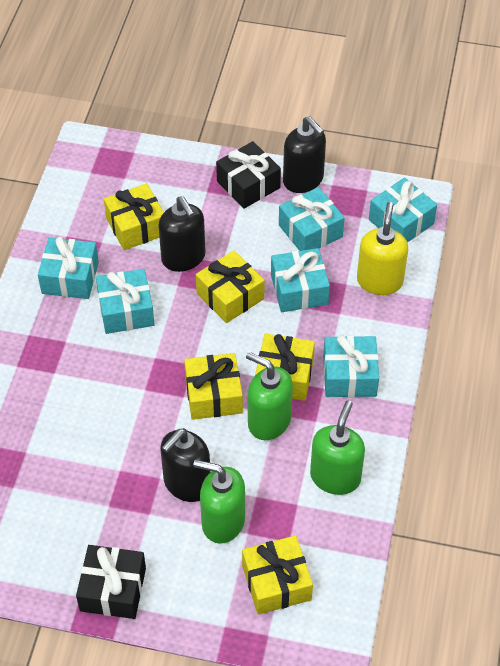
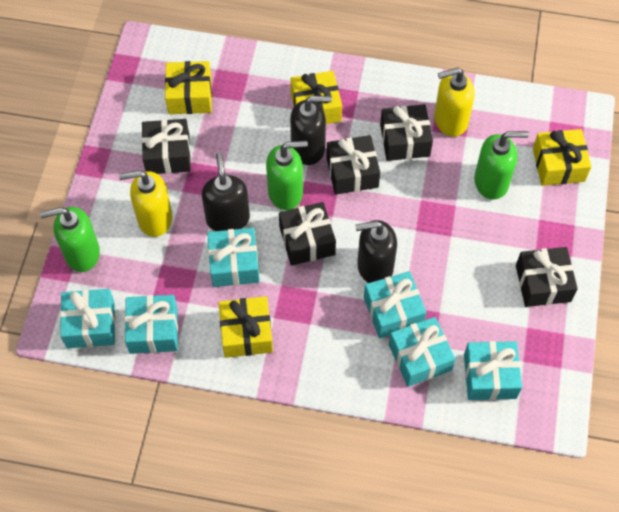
black gift: 2 -> 5
yellow gift: 5 -> 4
yellow soap dispenser: 1 -> 2

